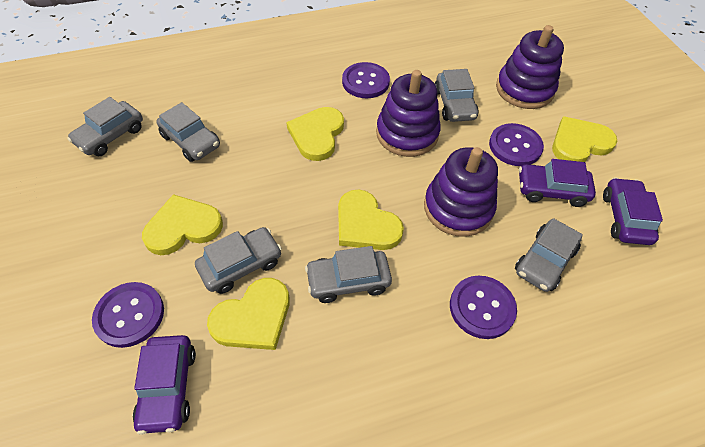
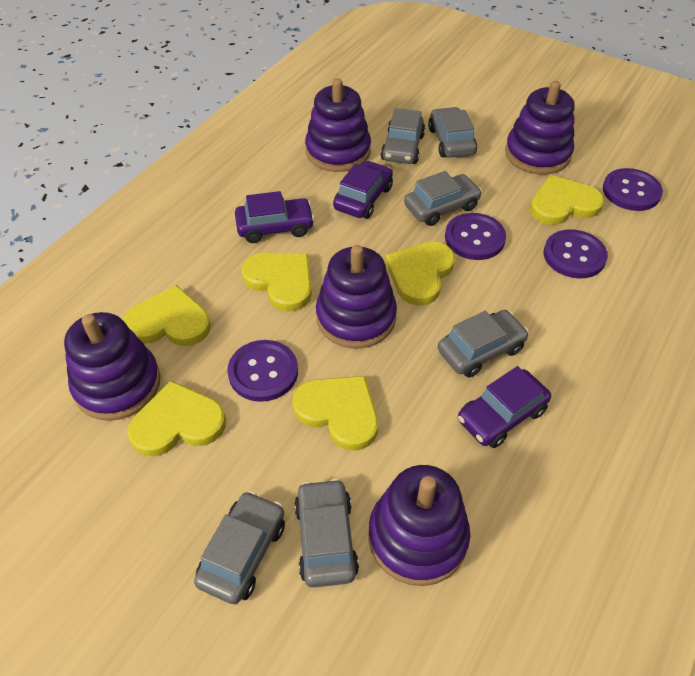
purple stacking toy: 3 -> 5
yellow heart: 5 -> 6

